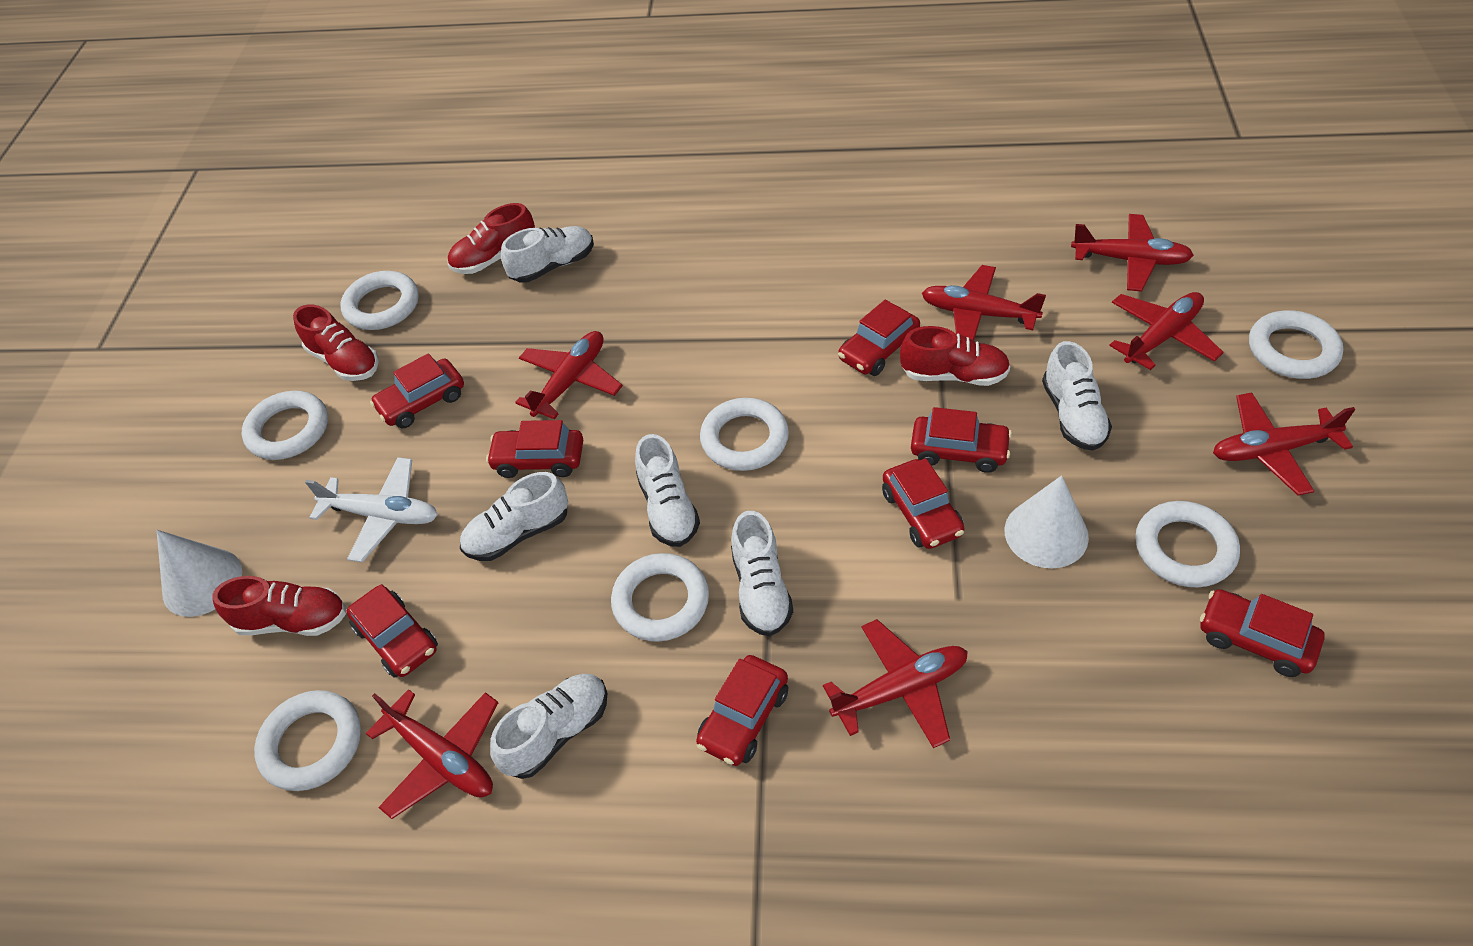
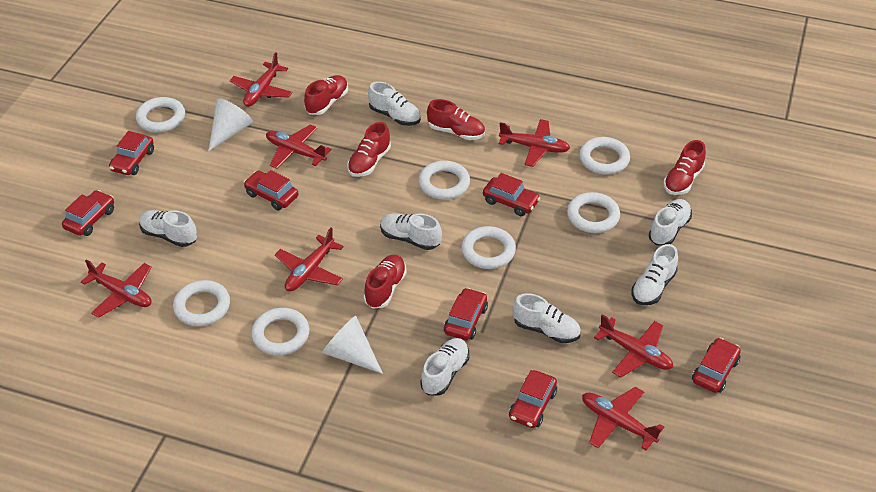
red car: 8 -> 7
red shoe: 4 -> 5
white plane: 1 -> 0
white shoe: 6 -> 7

